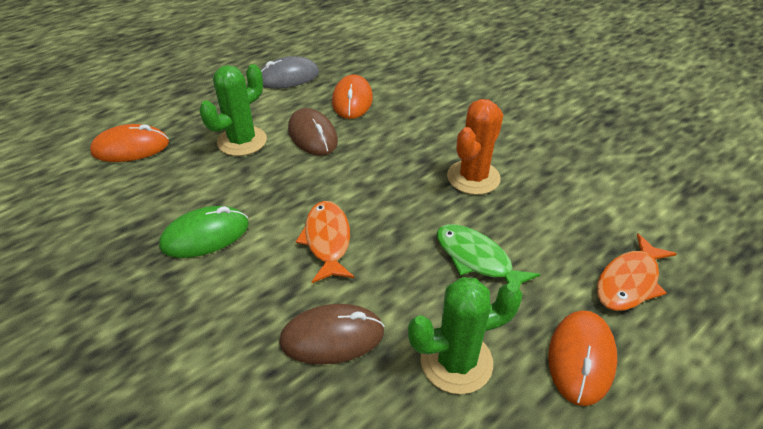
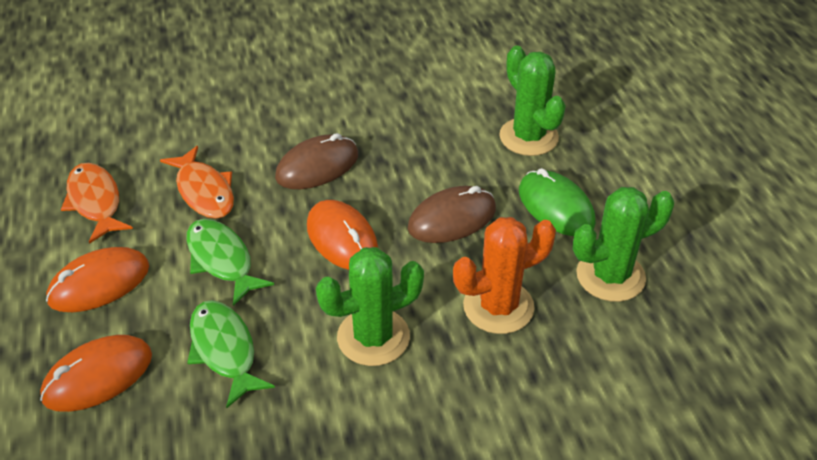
green cactus: 2 -> 3
green fish: 1 -> 2
grey mouse: 1 -> 0

